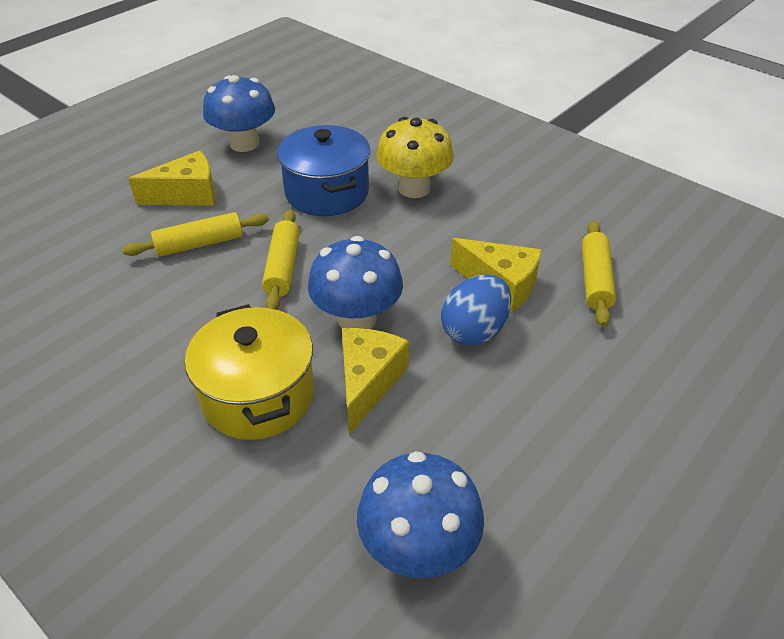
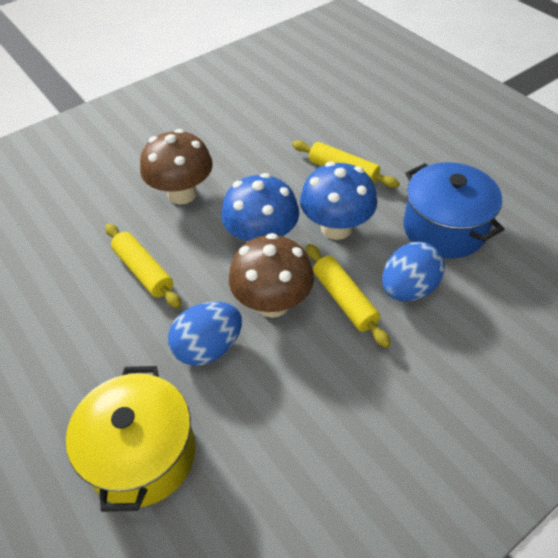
blue egg: 1 -> 2
blue mushroom: 3 -> 2
brown mushroom: 0 -> 2
yellow cheese: 3 -> 0
yellow mushroom: 1 -> 0

